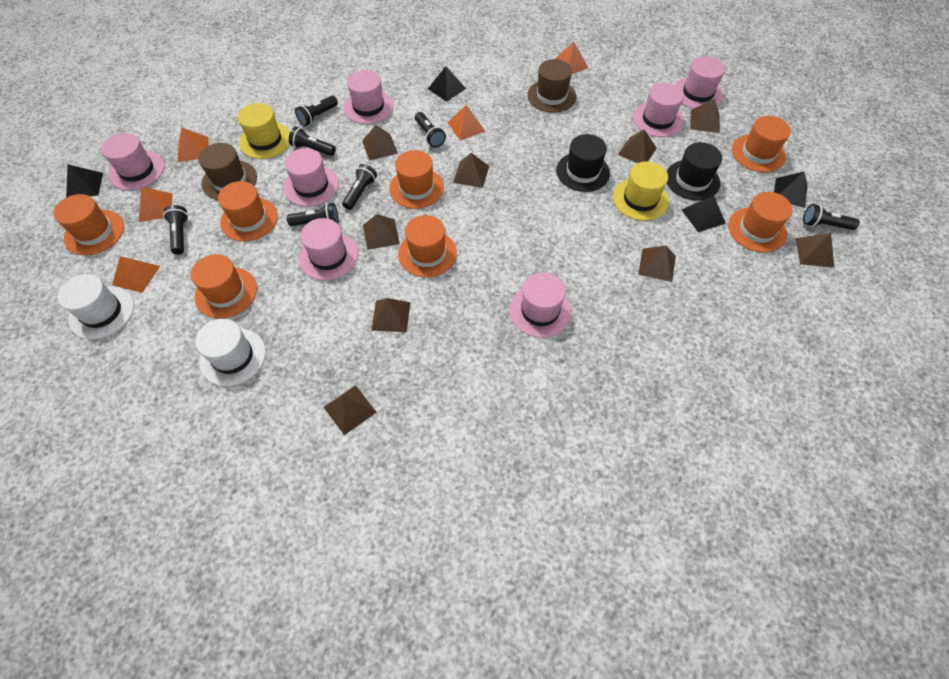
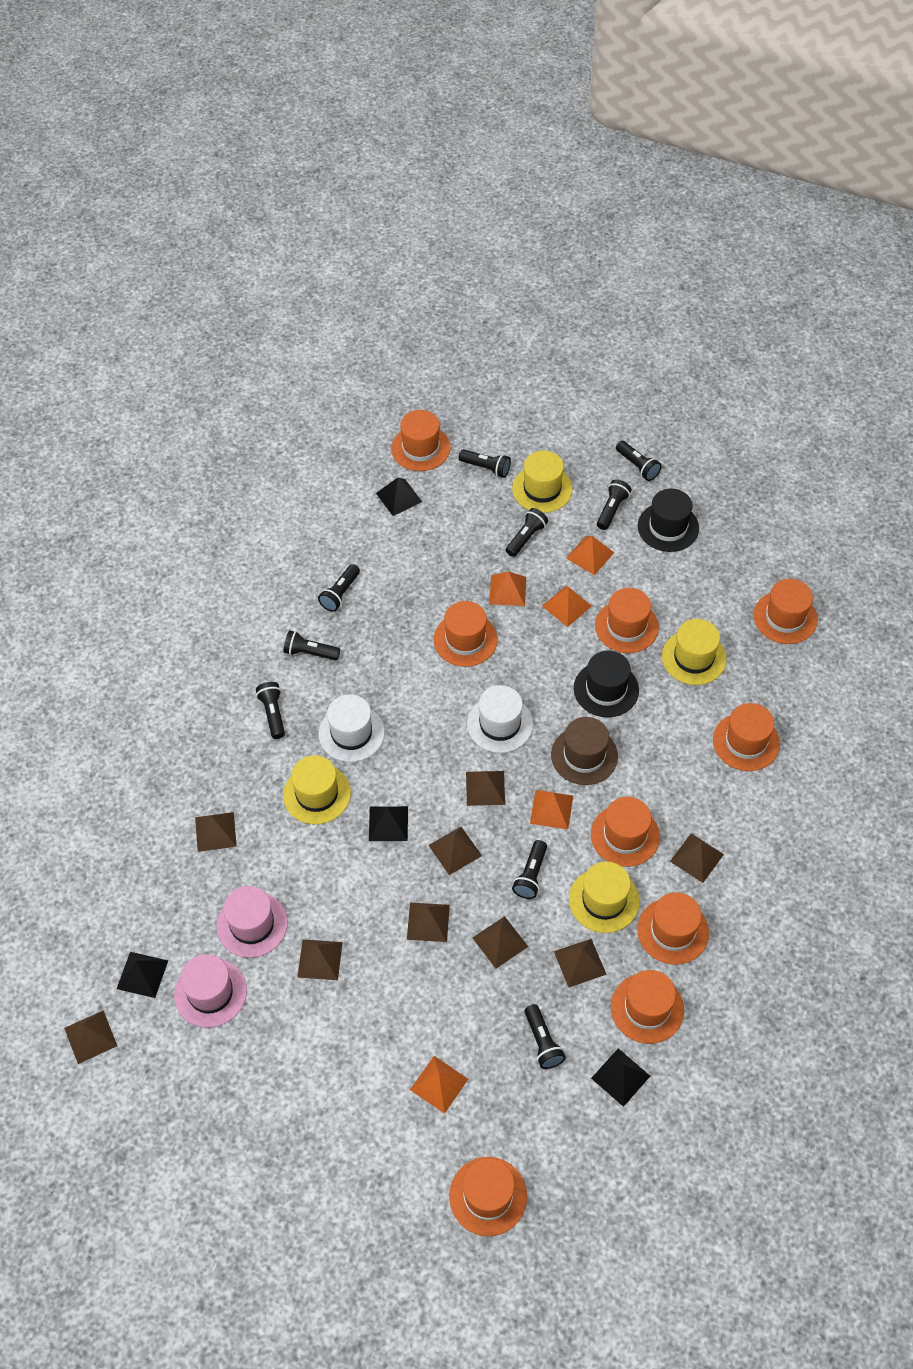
black flashlight: 7 -> 9
brown hat: 2 -> 1
orange hat: 7 -> 9
pink hat: 7 -> 2
yellow hat: 2 -> 4

